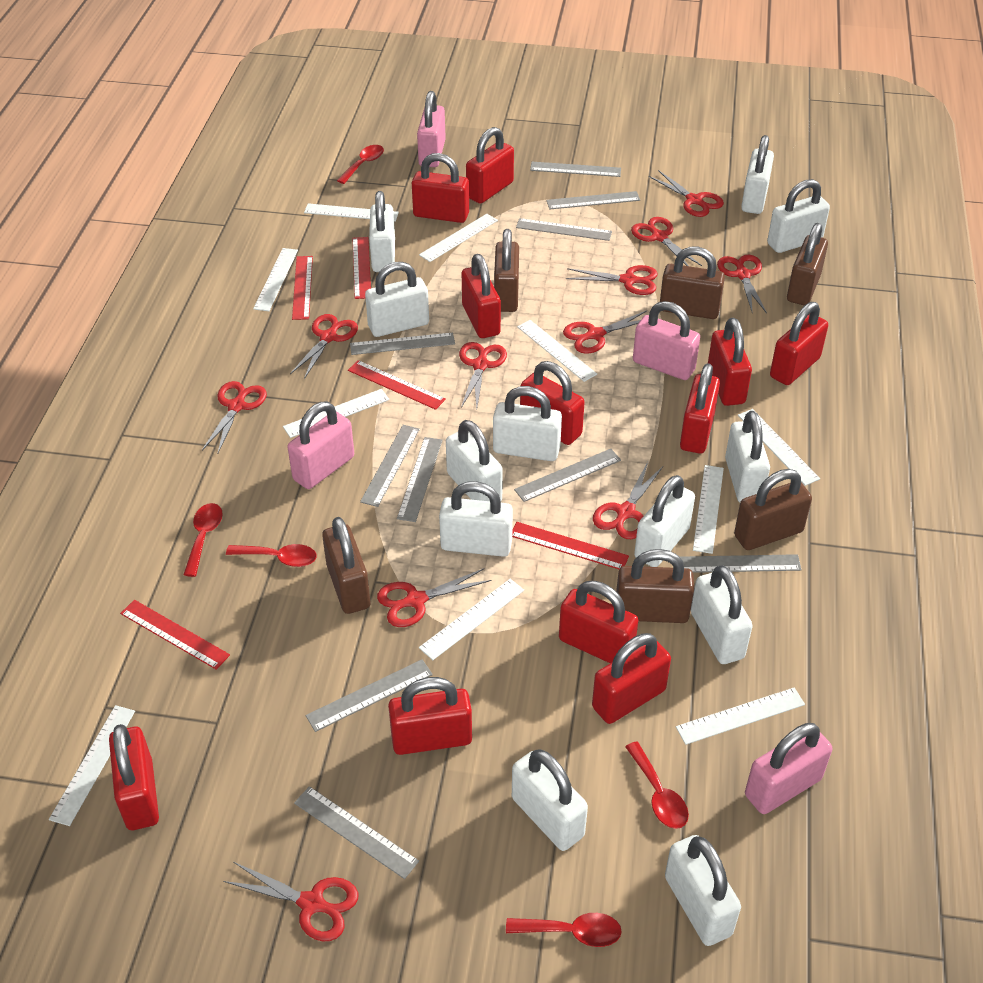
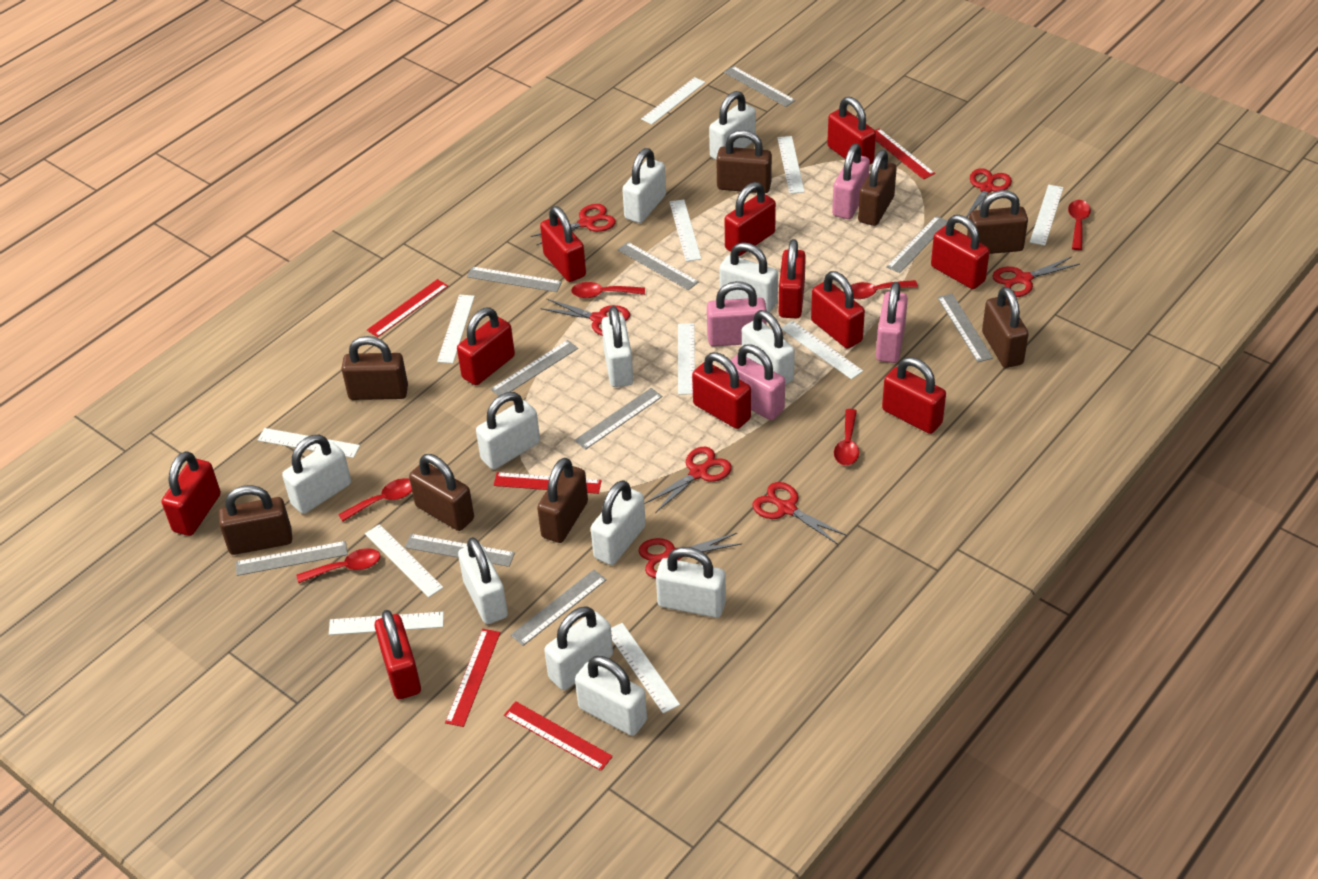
brown padlock: 6 -> 8
red scissors: 11 -> 7
red spoon: 5 -> 6
white ruler: 10 -> 11

